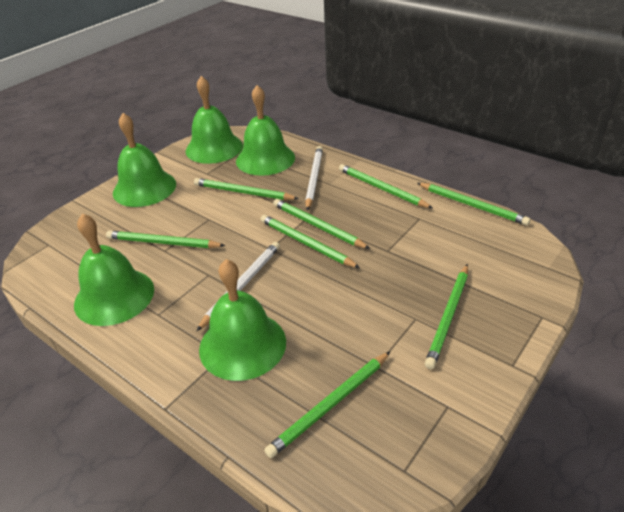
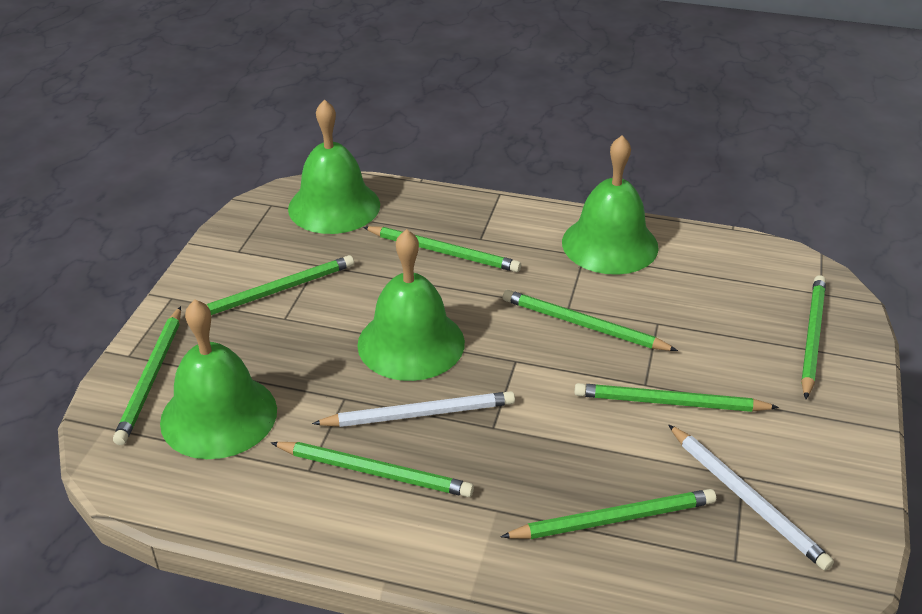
green bell: 5 -> 4

